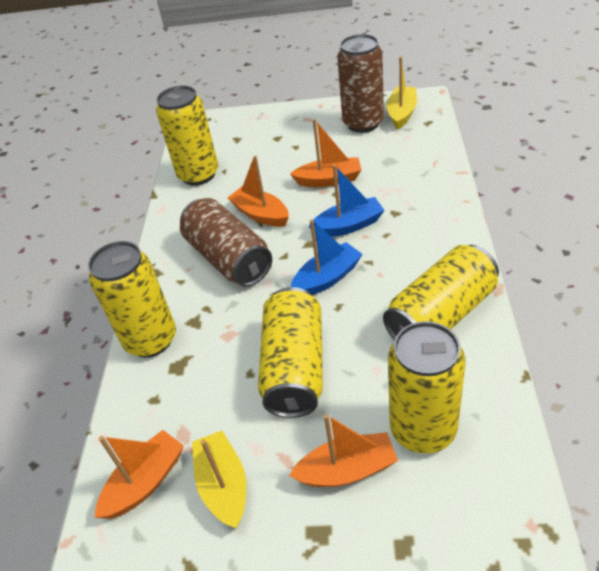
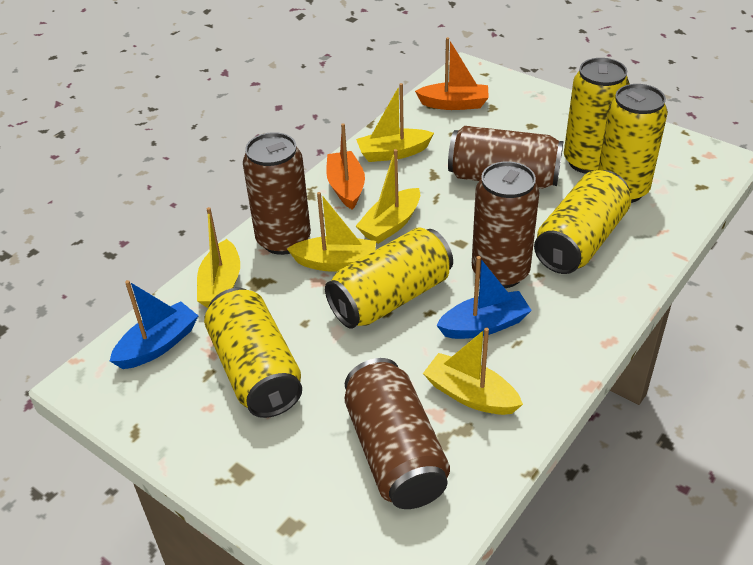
brown can: 2 -> 4
orange boat: 4 -> 2
yellow boat: 2 -> 5

